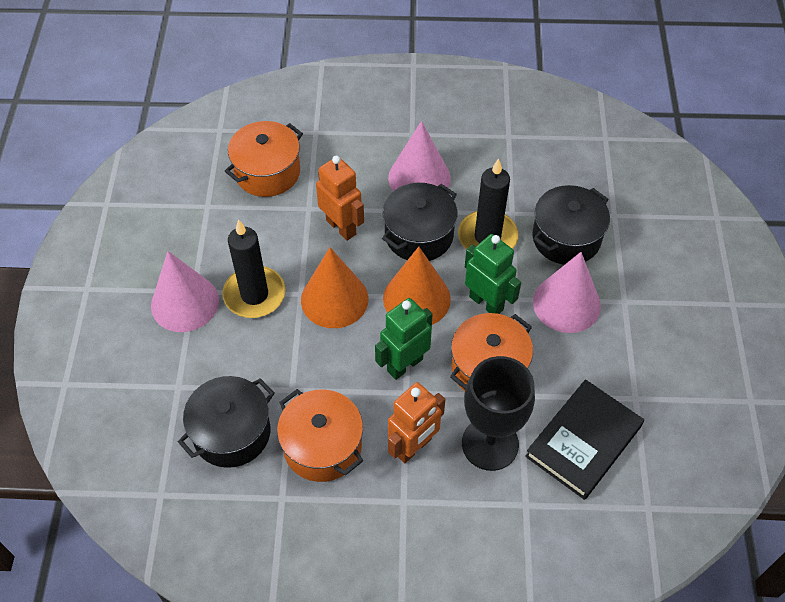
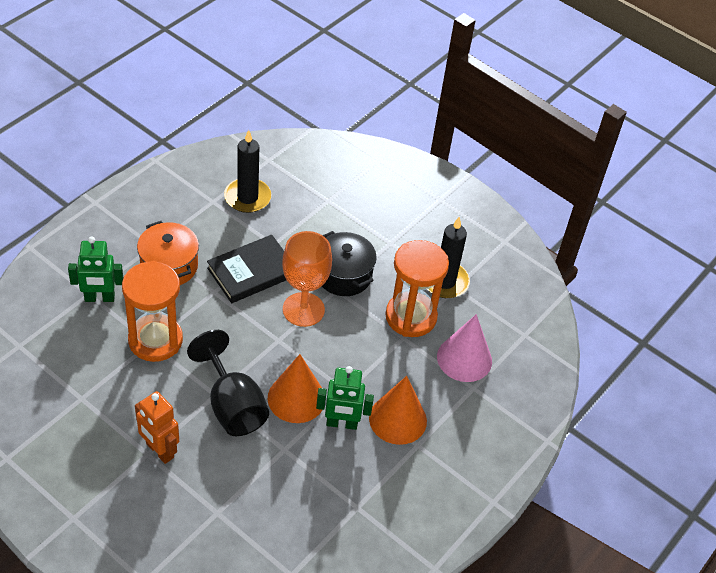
black pot: 3 -> 1
orange goblet: 0 -> 1
orange hourglass: 0 -> 2
orange pot: 3 -> 1
orange robot: 2 -> 1
pink cone: 3 -> 1

